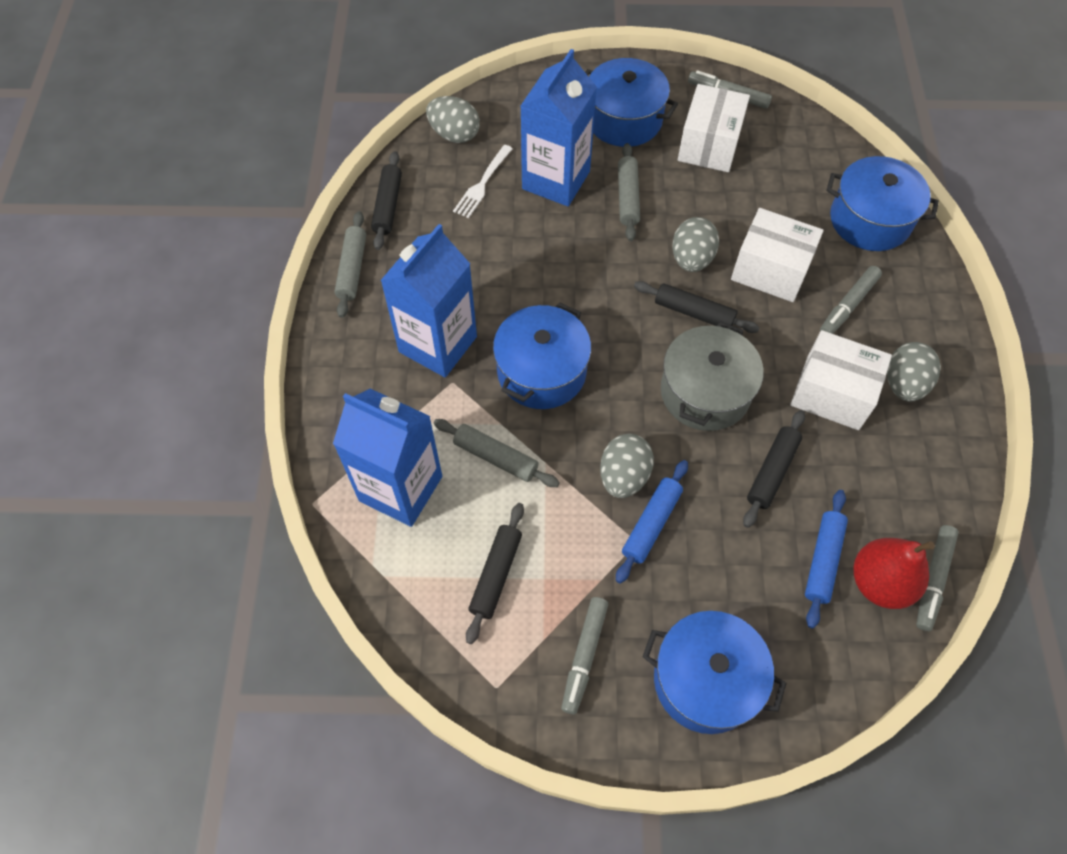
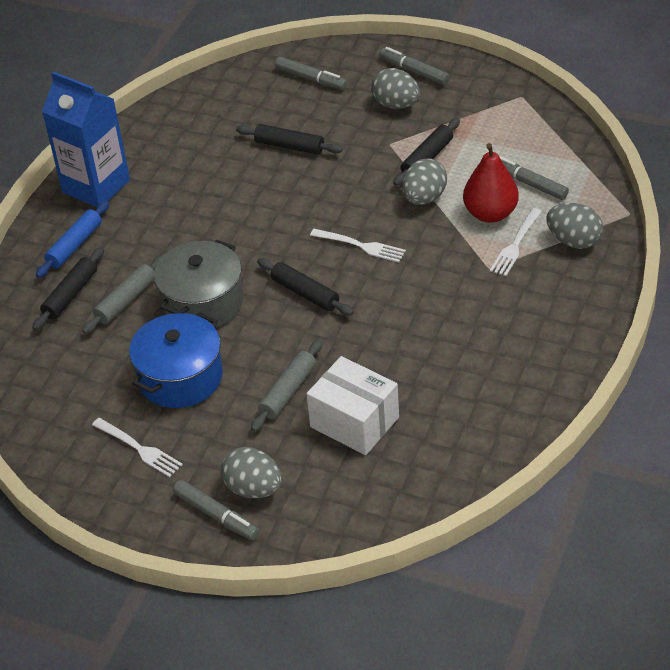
blue carton: 3 -> 1
blue pot: 4 -> 1
blue rolling pin: 2 -> 1
grey rolling pin: 3 -> 2
white box: 3 -> 1
white fork: 1 -> 3

